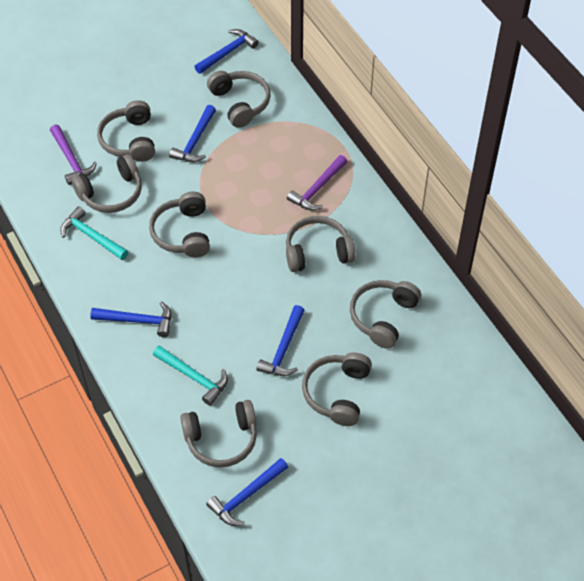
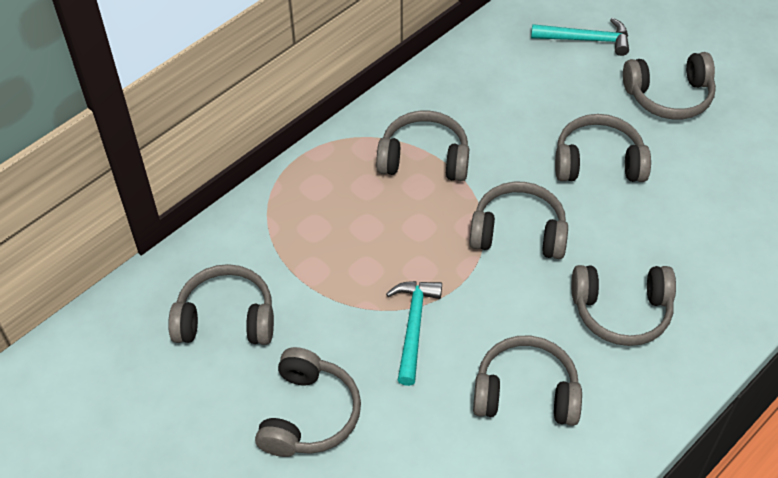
blue hammer: 5 -> 0
purple hammer: 2 -> 0

